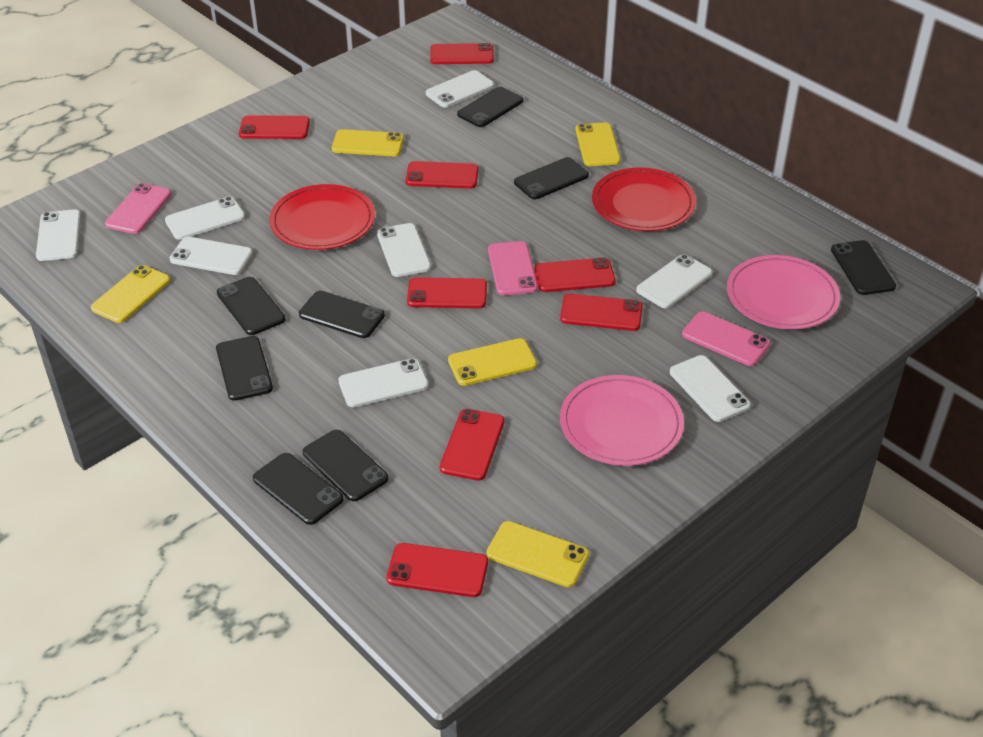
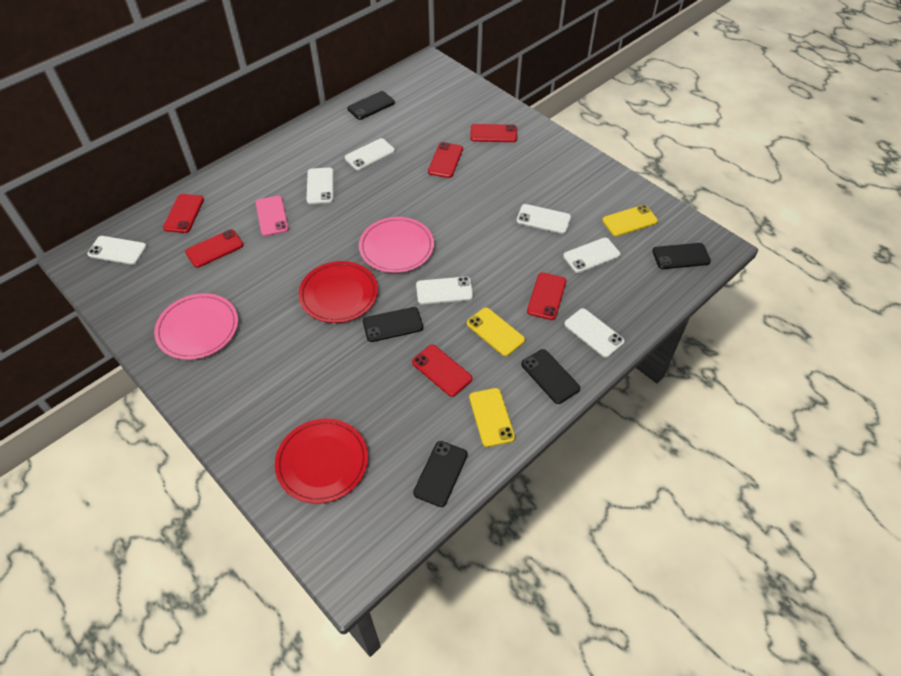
black phone: 8 -> 5
pink phone: 3 -> 1
red phone: 8 -> 6
white phone: 8 -> 7
yellow phone: 5 -> 3

